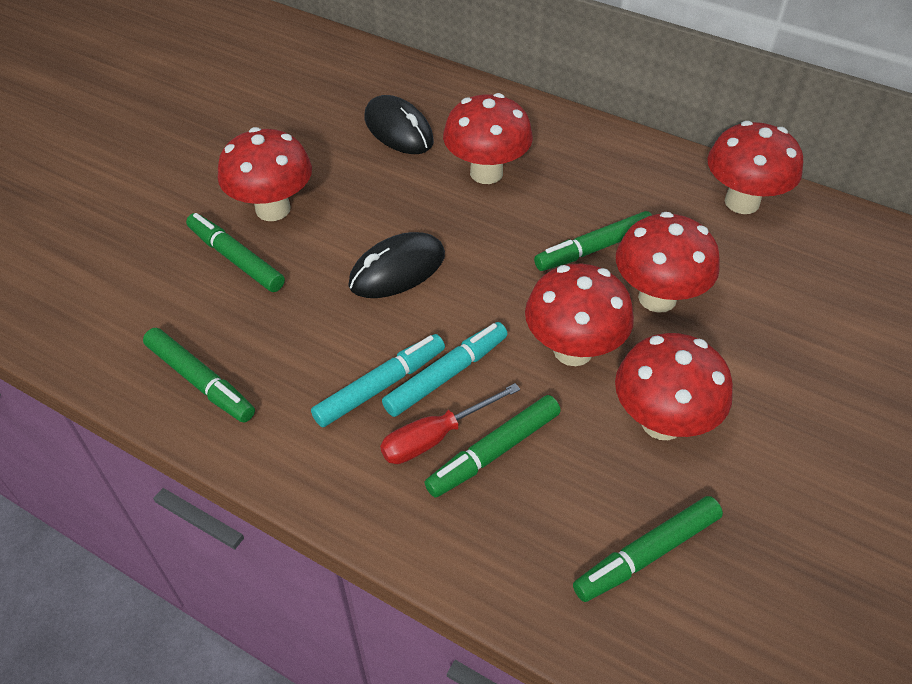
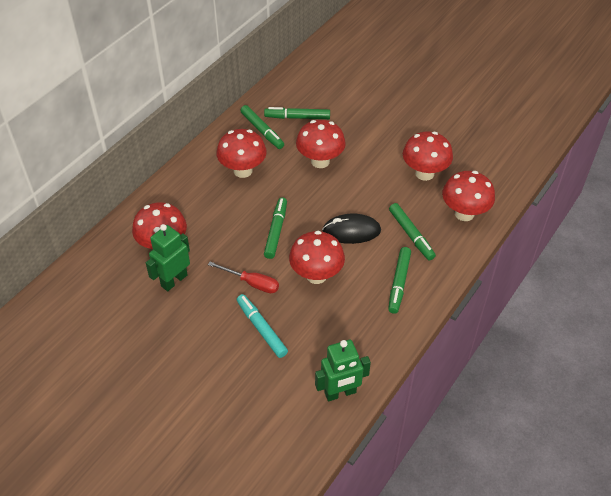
black mouse: 2 -> 1
green robot: 0 -> 2
turquoise marker: 2 -> 1

